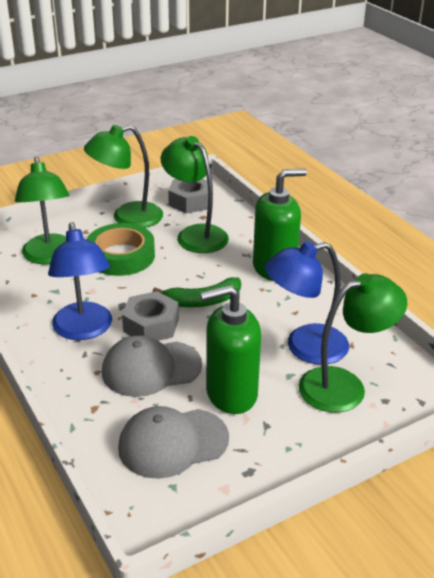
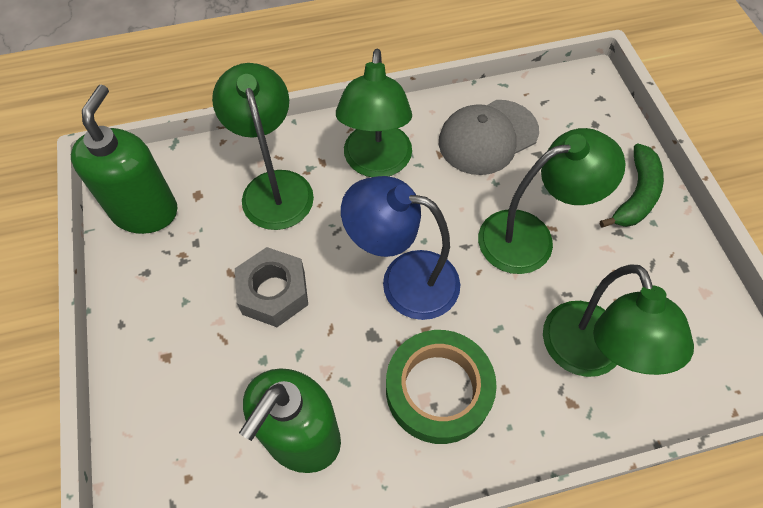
blue lamp: 2 -> 1
grey cap: 2 -> 1
grey nut: 2 -> 1

